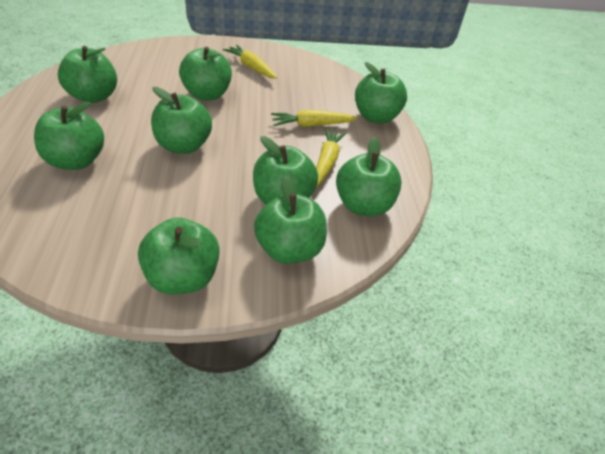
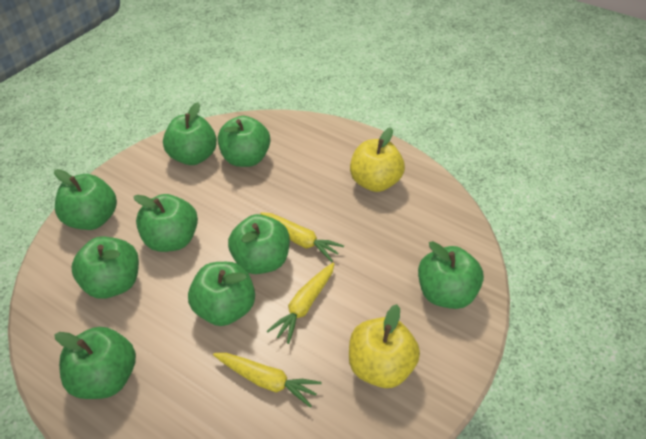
yellow apple: 0 -> 2

